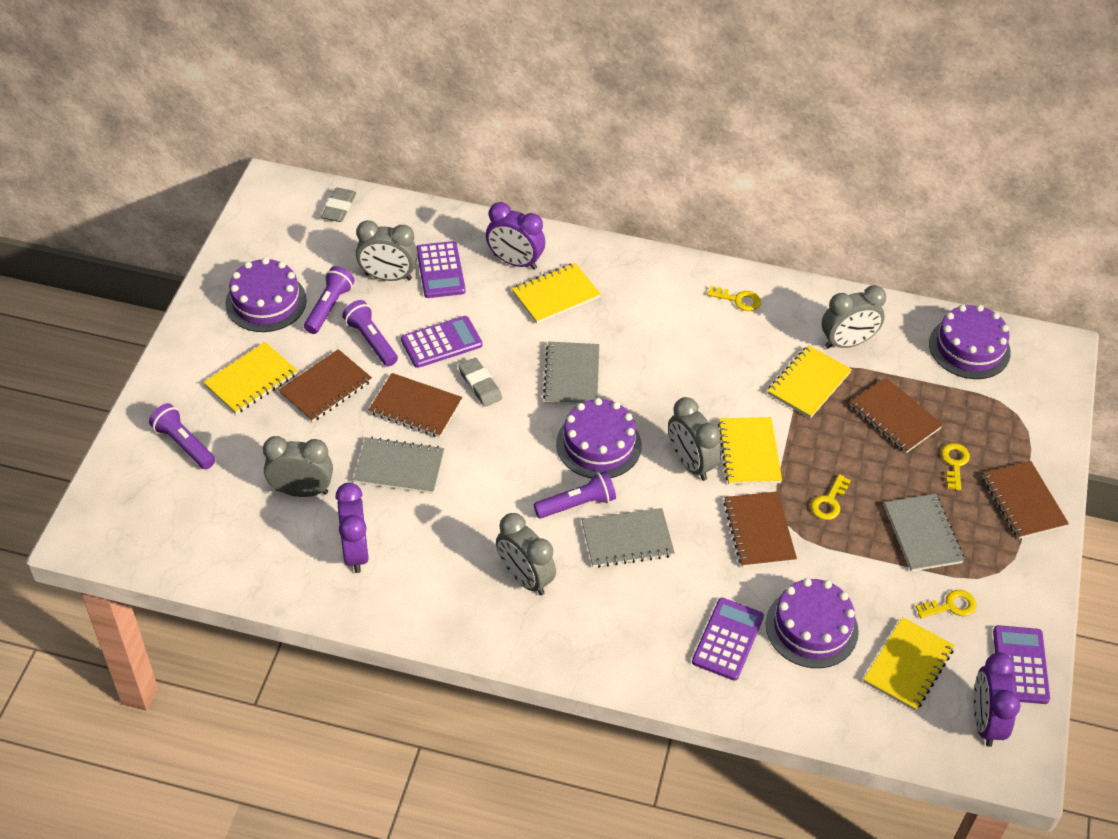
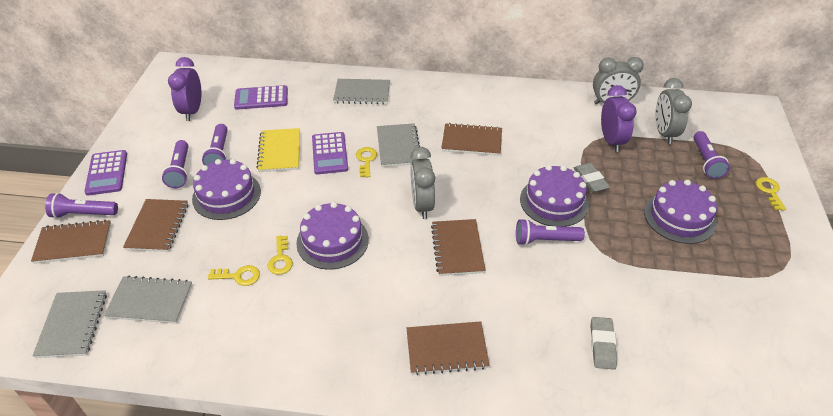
grey clock: 5 -> 3
purple calculator: 4 -> 3
purple clock: 3 -> 2
purple flashlight: 4 -> 5
yellow notebook: 5 -> 1

